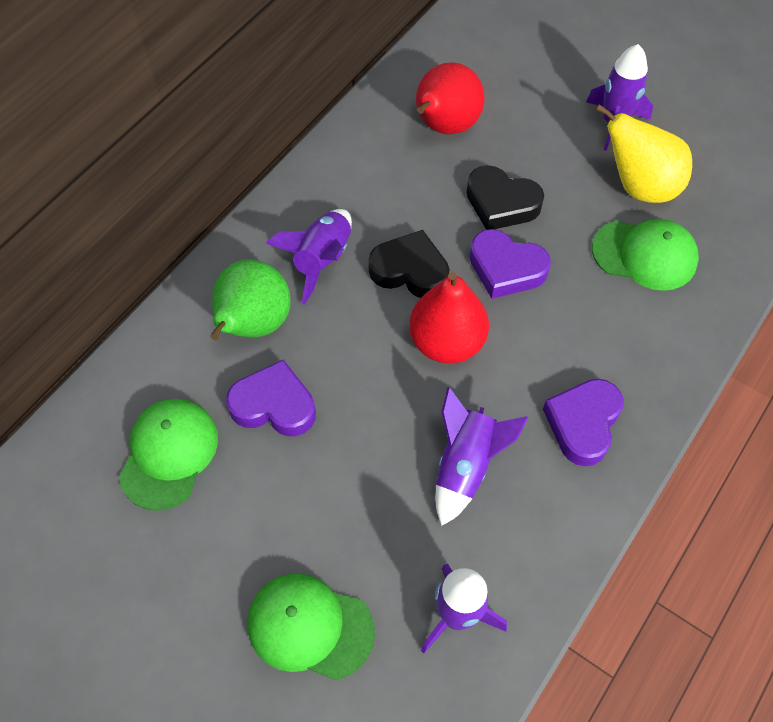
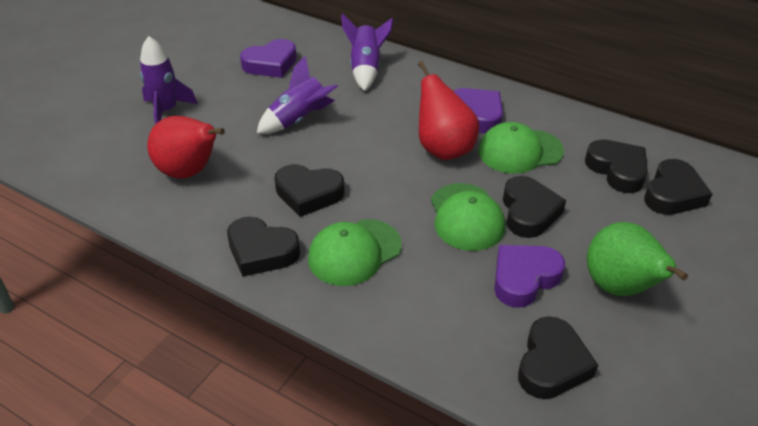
black heart: 2 -> 6
purple rocket: 4 -> 3
yellow pear: 1 -> 0

